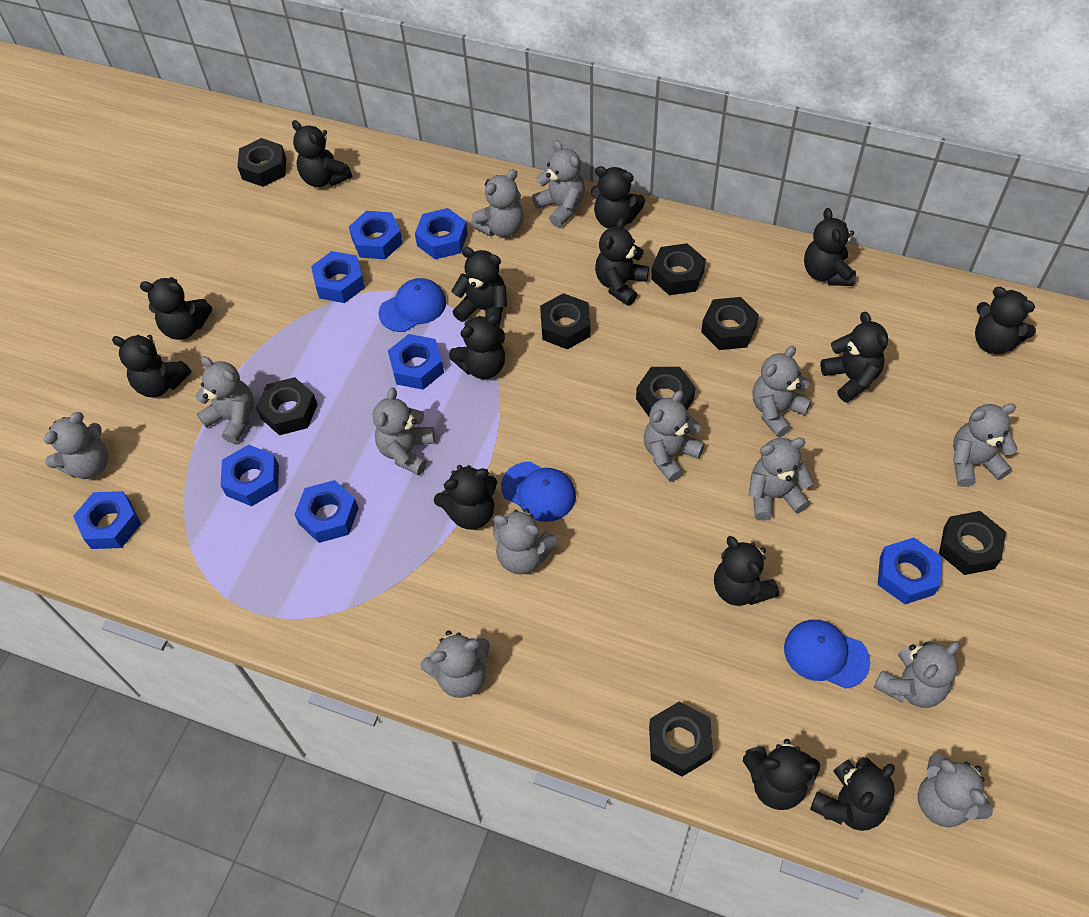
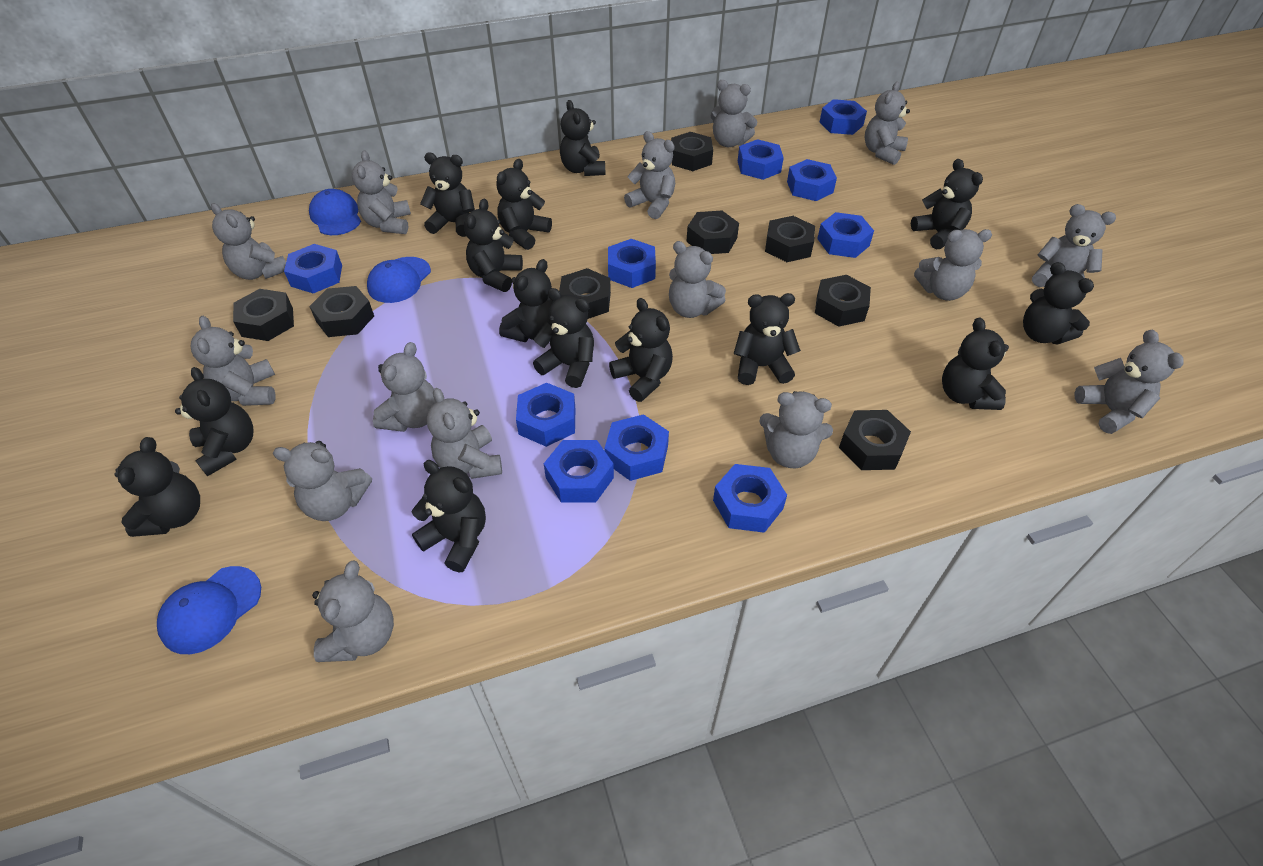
blue nut: 8 -> 10
grey teddy bear: 13 -> 15

